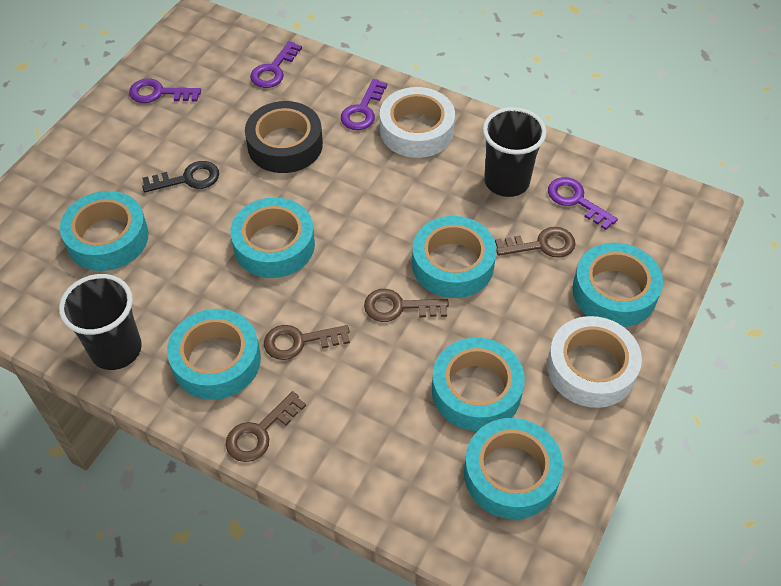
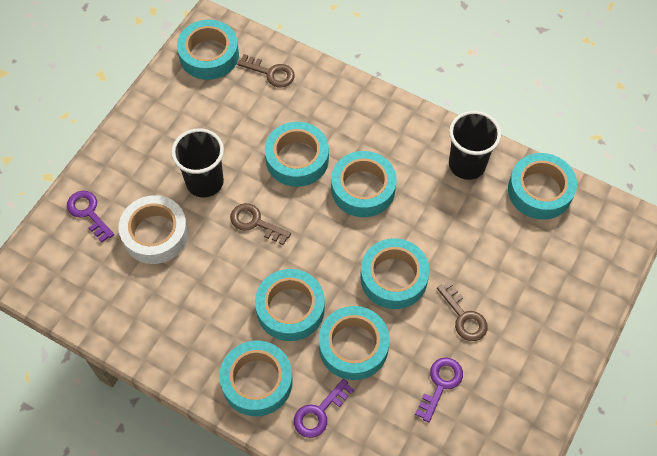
black key: 1 -> 0
black tape: 1 -> 0
brown key: 4 -> 3
purple key: 4 -> 3
turquoise tape: 7 -> 8
white tape: 2 -> 1

